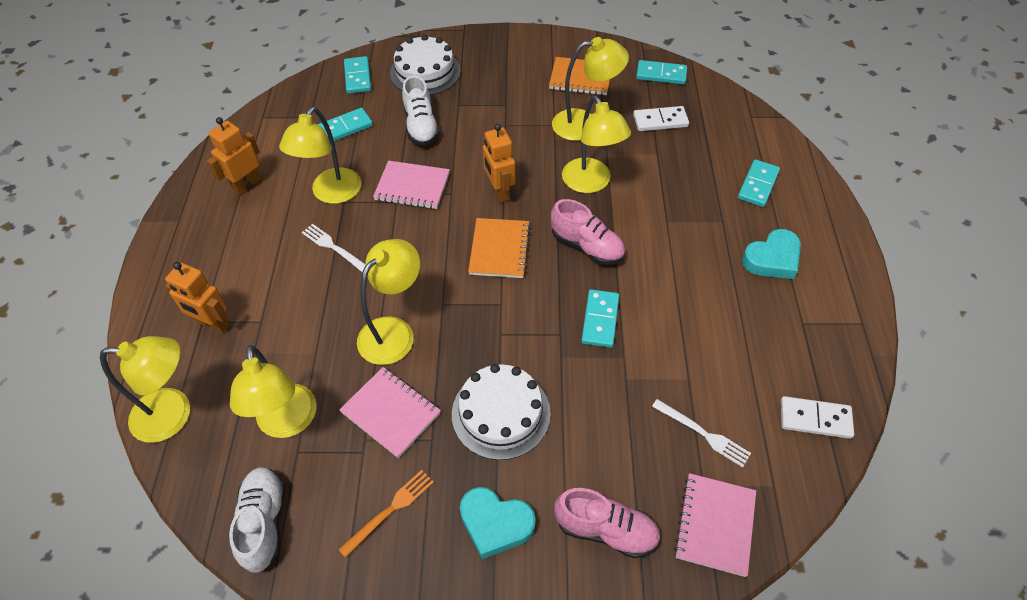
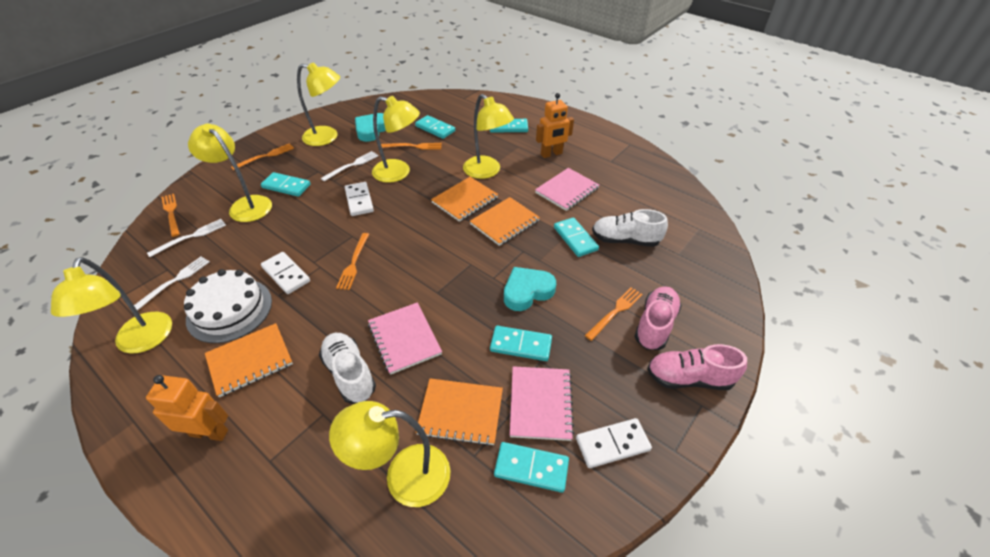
orange fork: 1 -> 5
orange notebook: 2 -> 4
orange robot: 3 -> 2
turquoise domino: 5 -> 6
white cake: 2 -> 1
white domino: 2 -> 3
white fork: 2 -> 3

